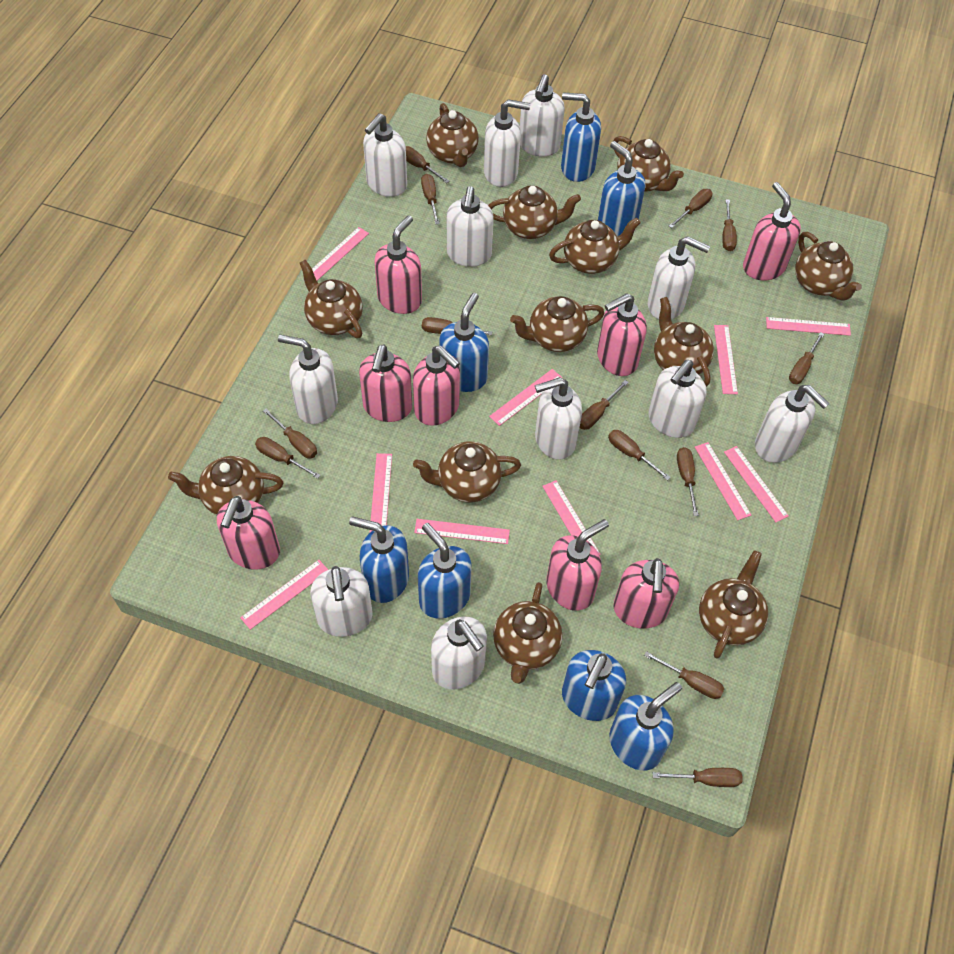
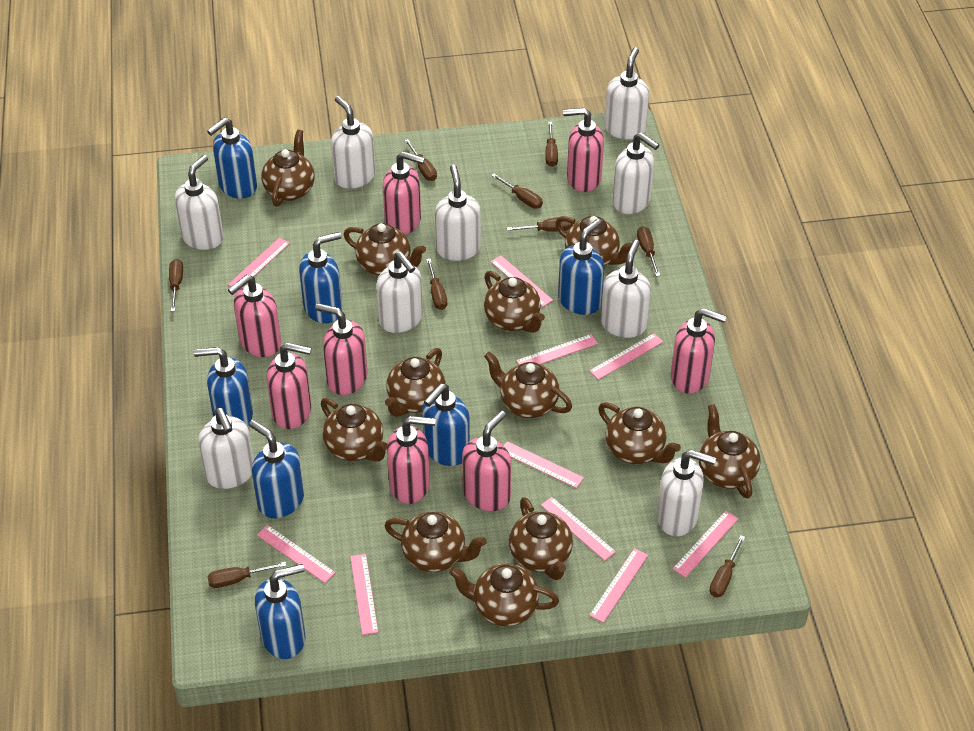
brown screwdriver: 13 -> 9
white soap dispenser: 11 -> 9

